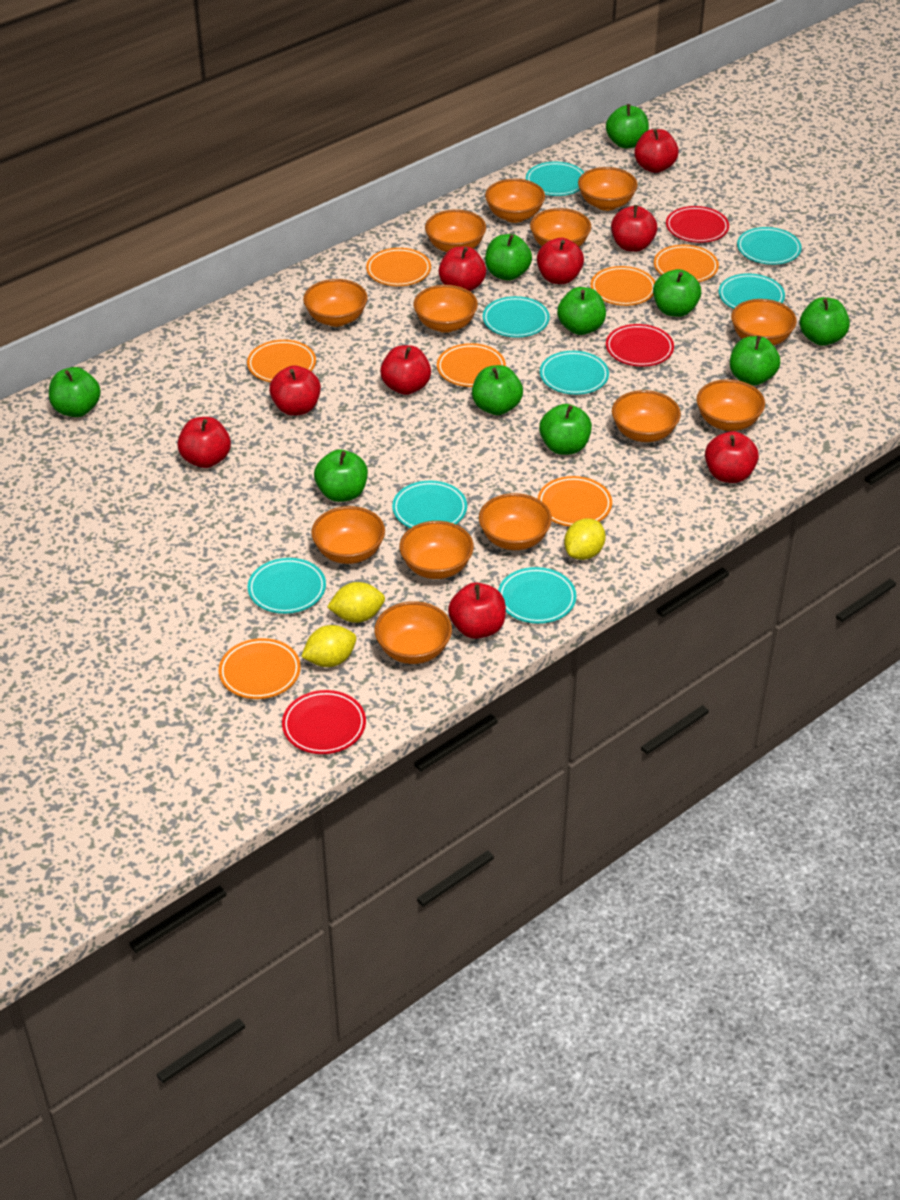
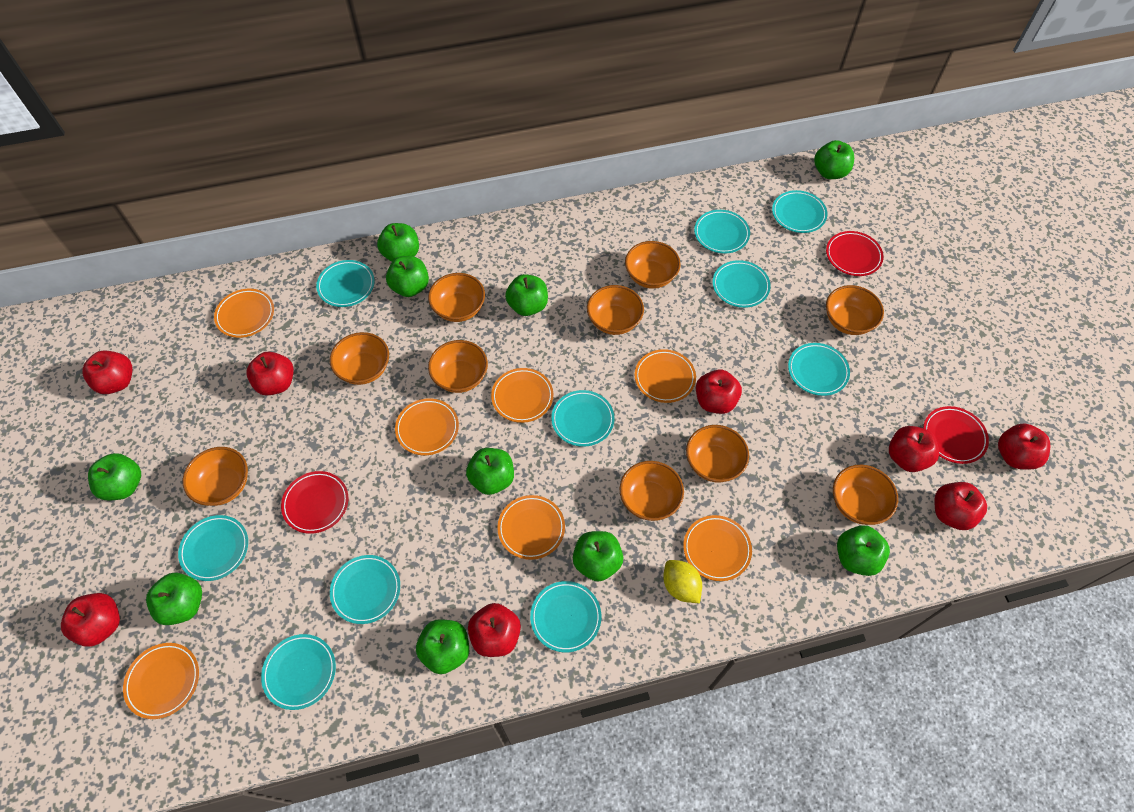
orange bowl: 13 -> 10
red apple: 9 -> 8
turquoise plate: 8 -> 10
yellow lemon: 3 -> 1

